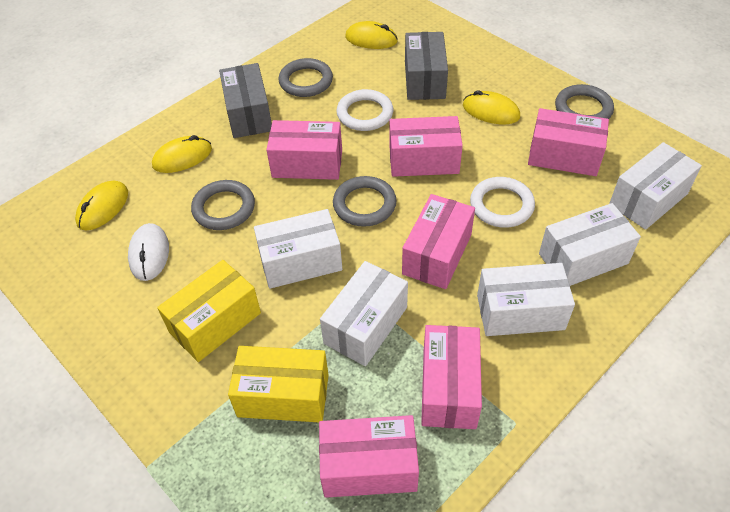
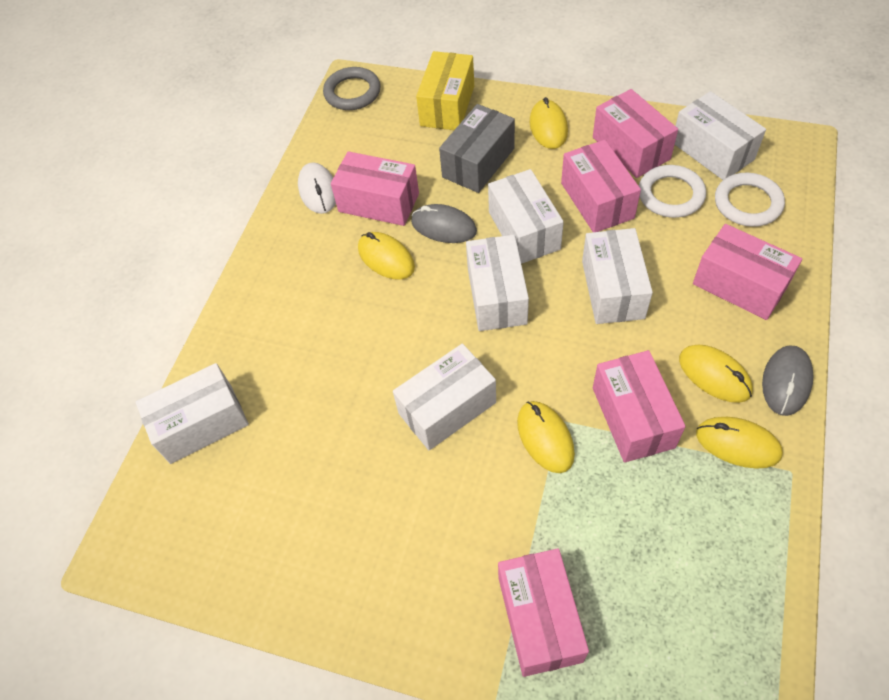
grey box: 2 -> 1
grey mouse: 0 -> 2
grey ring: 4 -> 1
white box: 5 -> 6
yellow box: 2 -> 1
yellow mouse: 4 -> 5

